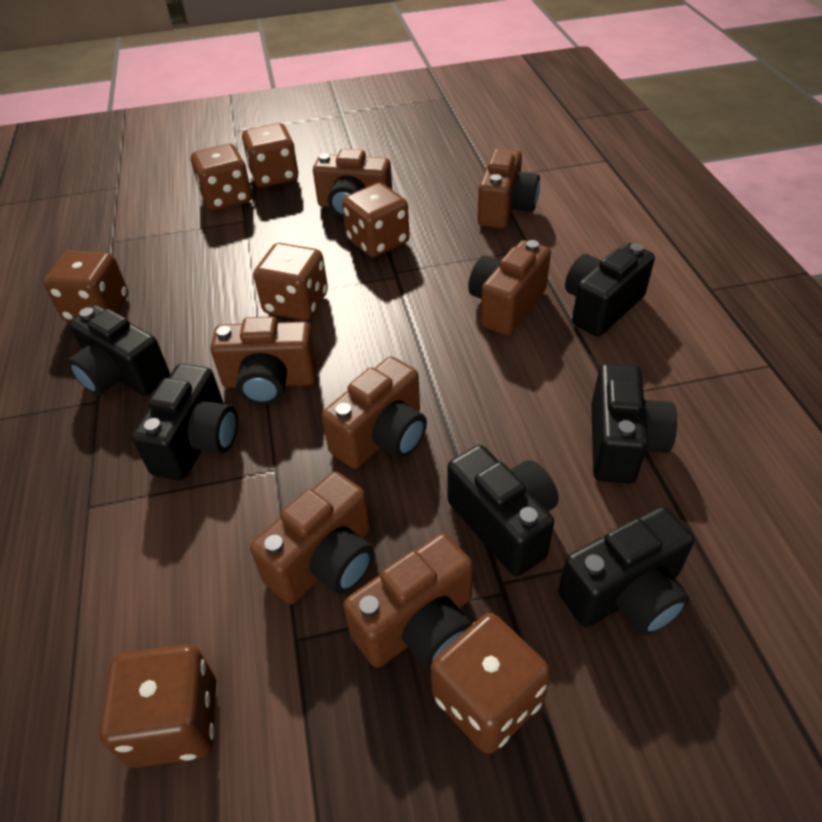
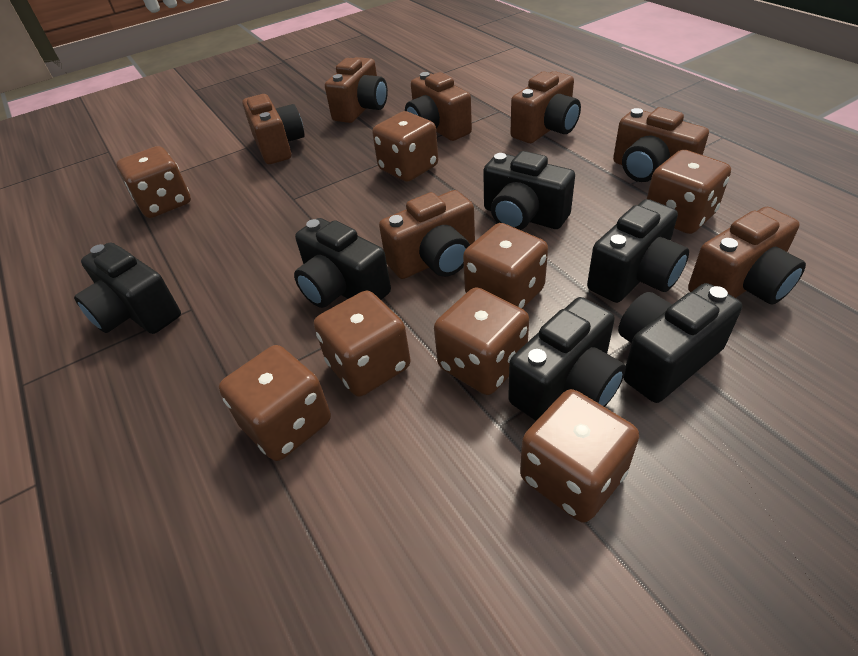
brown dice: 7 -> 8

